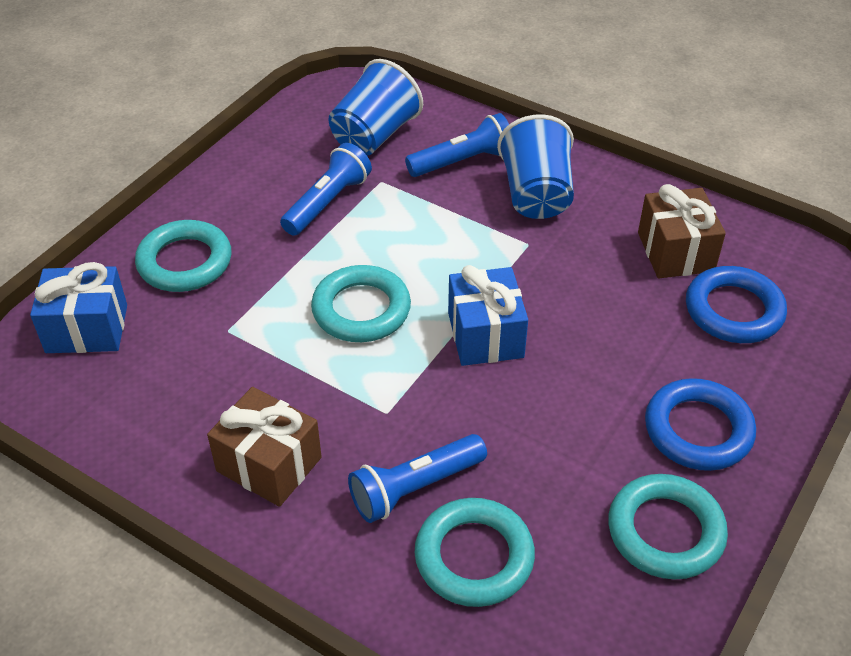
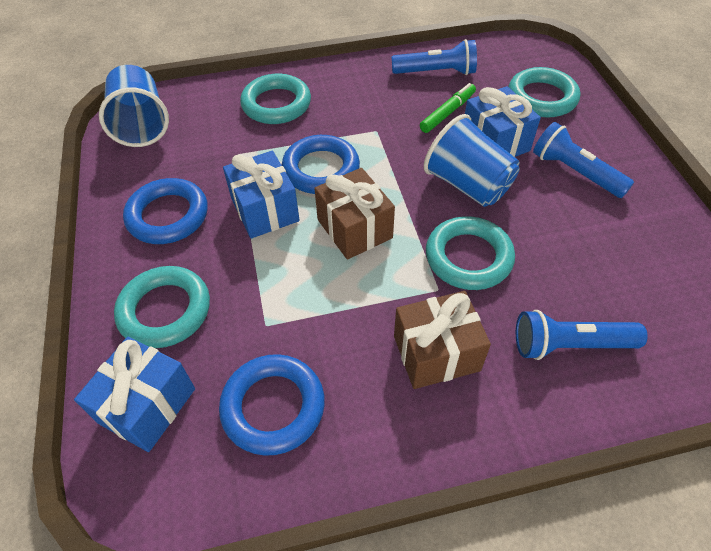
blue gift: 2 -> 3
blue ring: 2 -> 3
green marker: 0 -> 1

